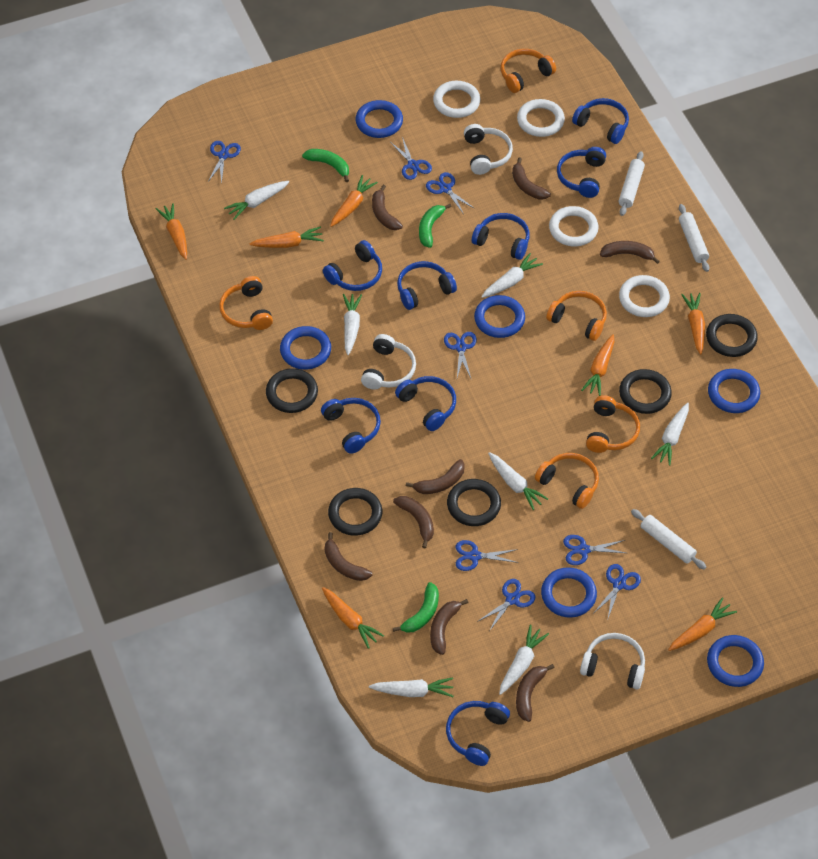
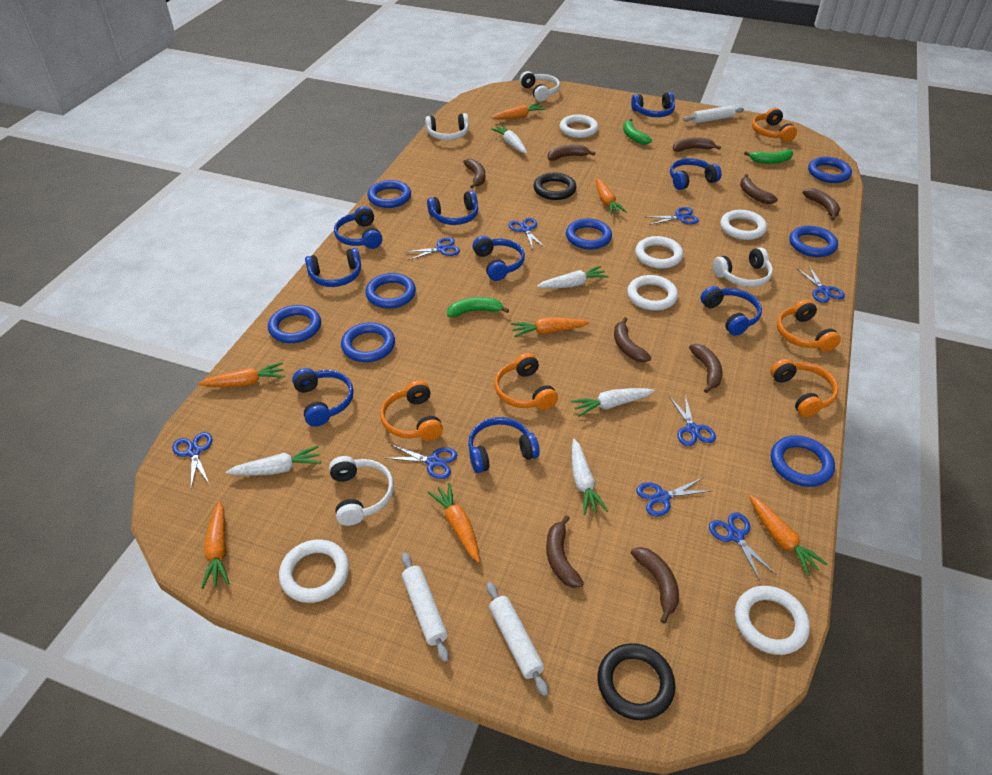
black ring: 5 -> 2
blue headphones: 8 -> 9
blue ring: 6 -> 8
blue scissors: 8 -> 9
brown banana: 8 -> 9
white carrot: 7 -> 5
white headphones: 3 -> 4
white ring: 4 -> 6

